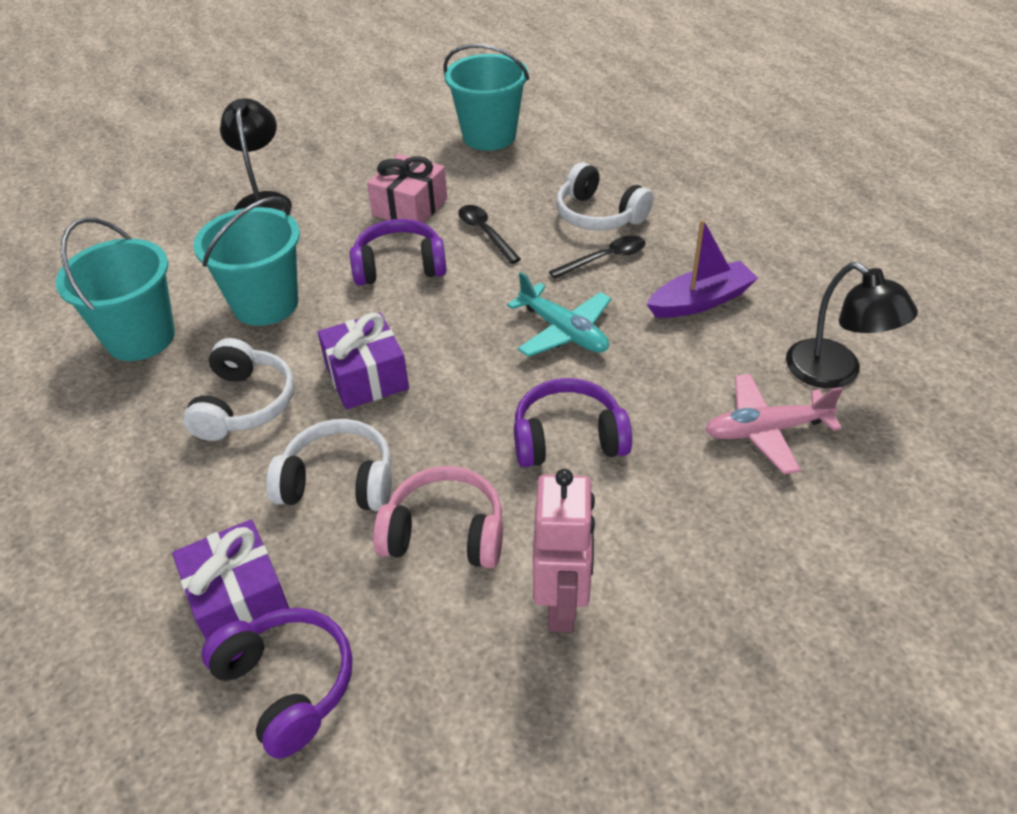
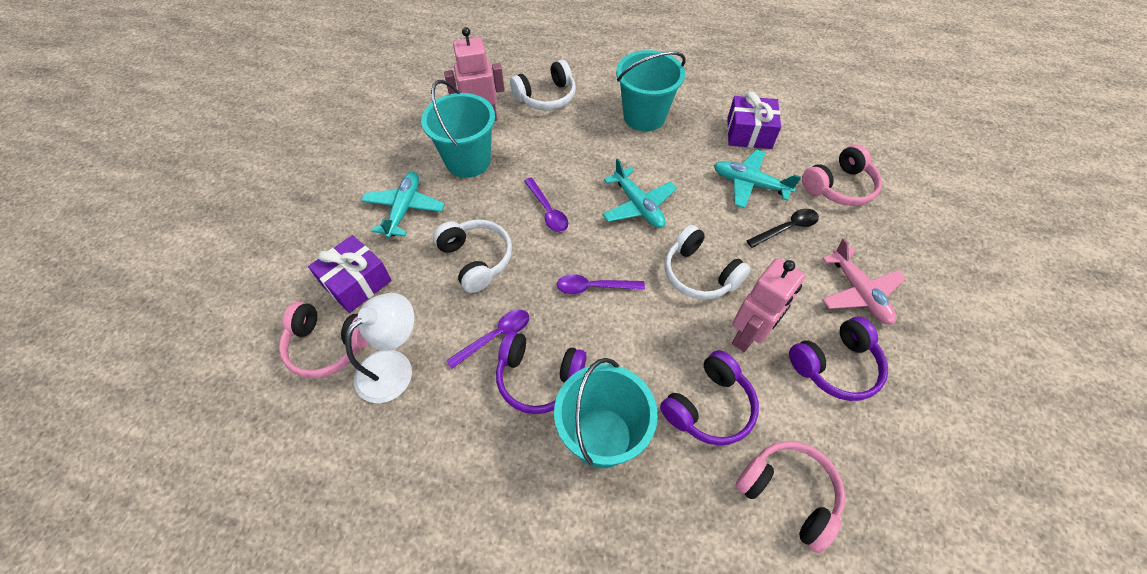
black lamp: 2 -> 0
black spoon: 2 -> 1
pink gift: 1 -> 0
pink headphones: 1 -> 3
pink robot: 1 -> 2
purple boat: 1 -> 0
purple spoon: 0 -> 3
turquoise plane: 1 -> 3
white lamp: 0 -> 1

